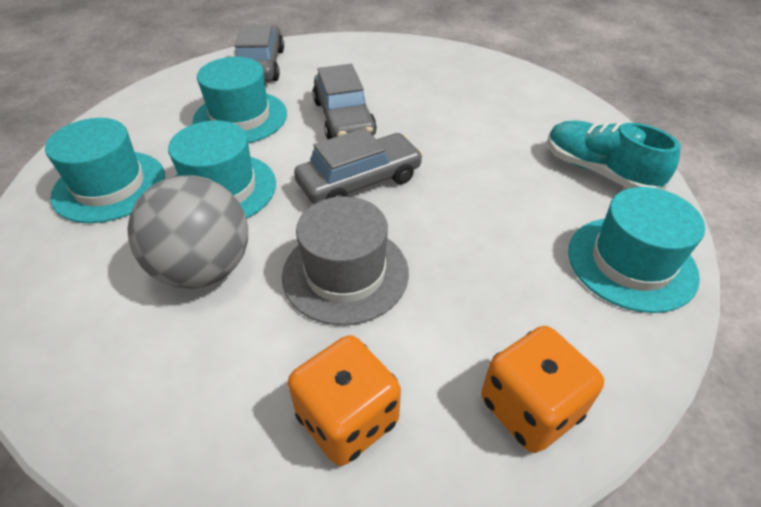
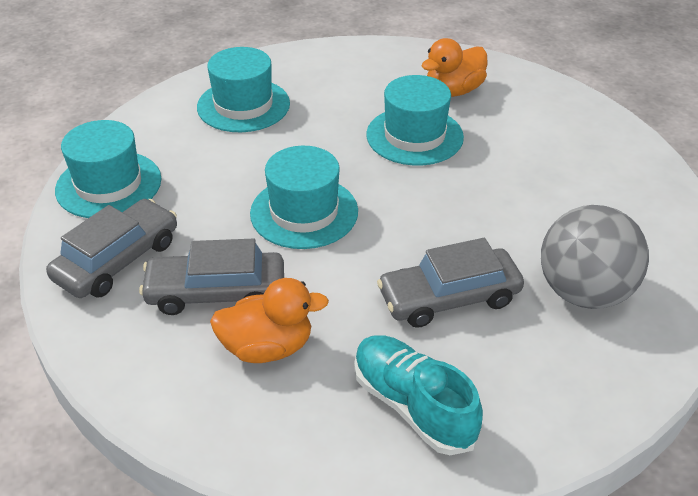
grey hat: 1 -> 0
orange dice: 2 -> 0
orange duck: 0 -> 2

